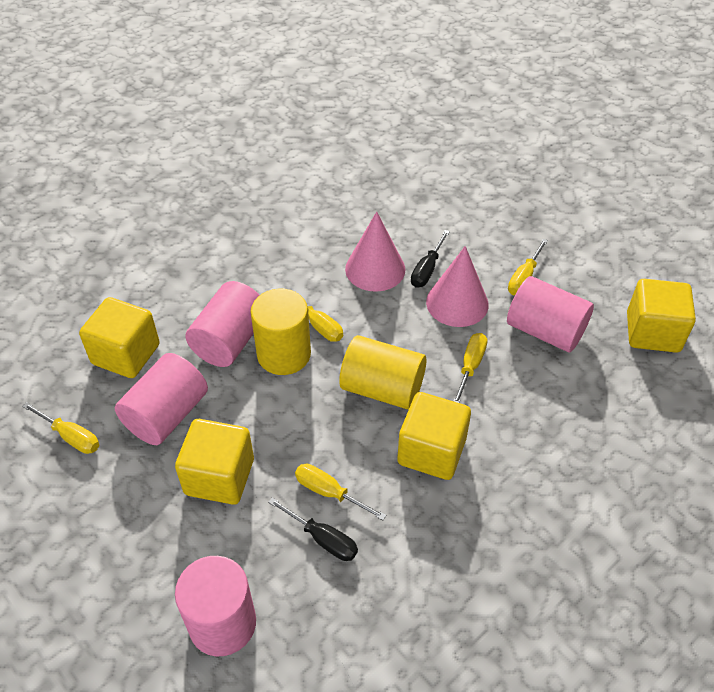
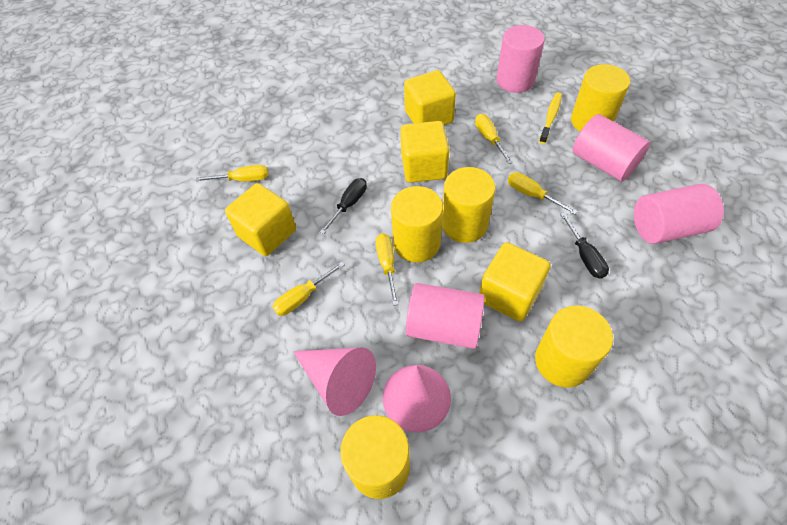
yellow cylinder: 2 -> 5
yellow toothbrush: 0 -> 1

